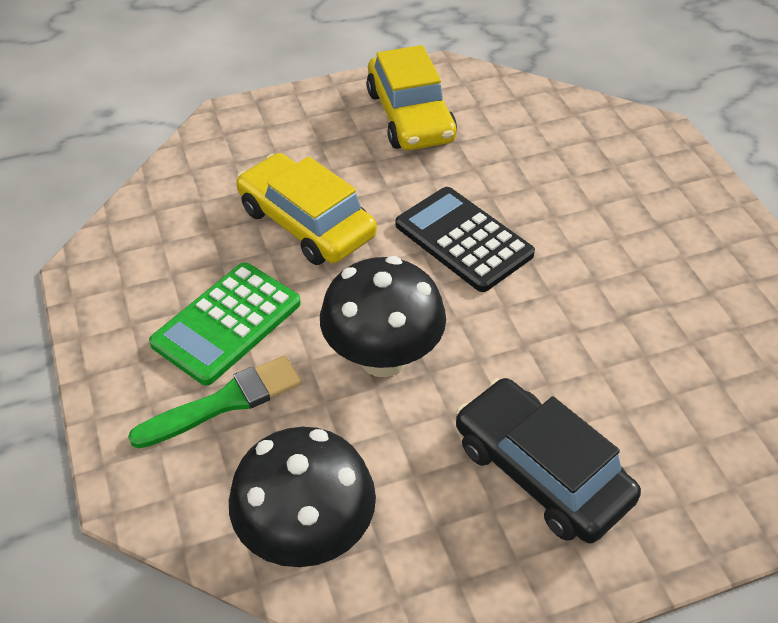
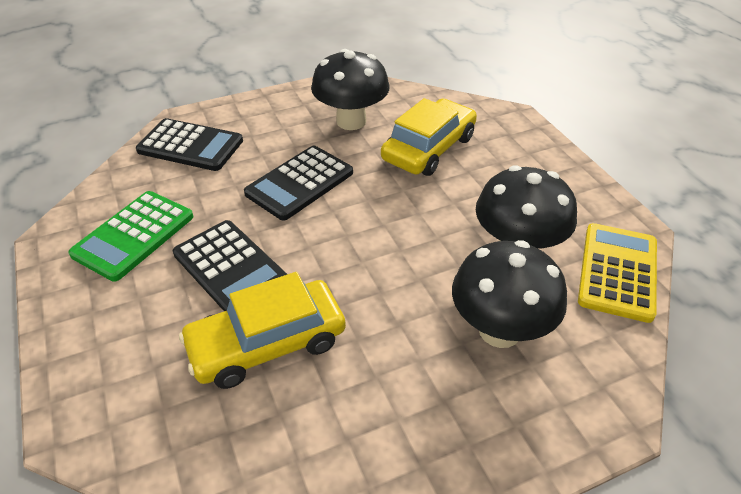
black calculator: 1 -> 3
black car: 1 -> 0
black mushroom: 2 -> 3
green brush: 1 -> 0
yellow calculator: 0 -> 1

